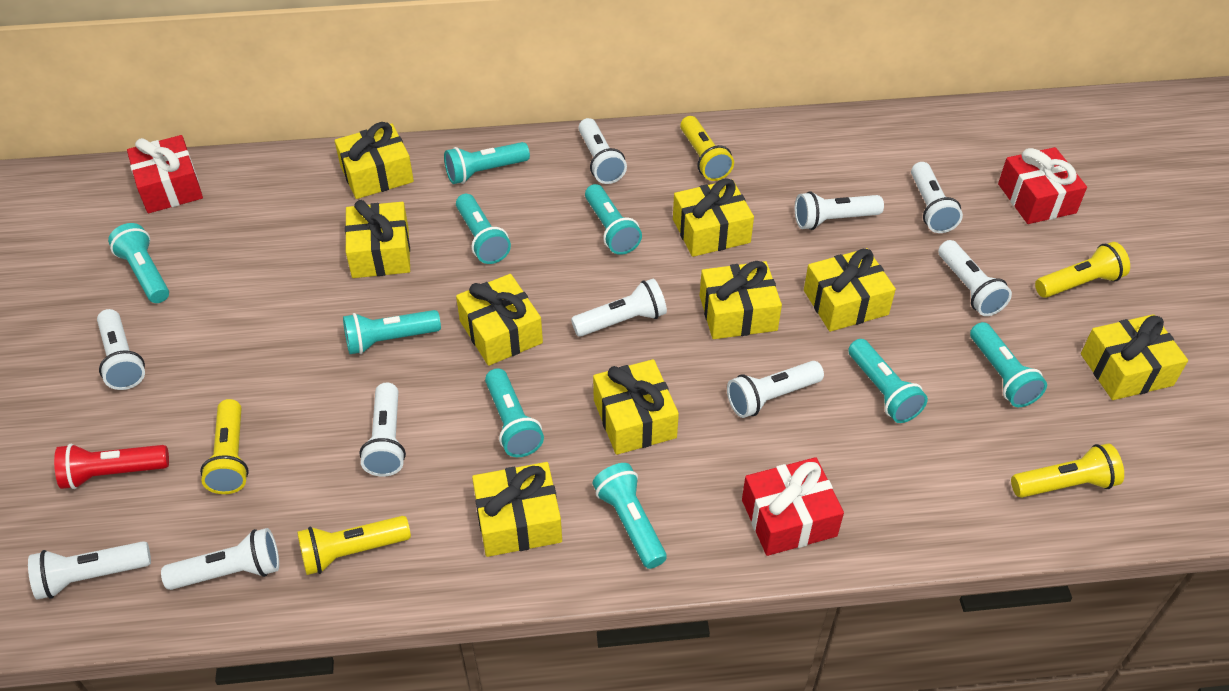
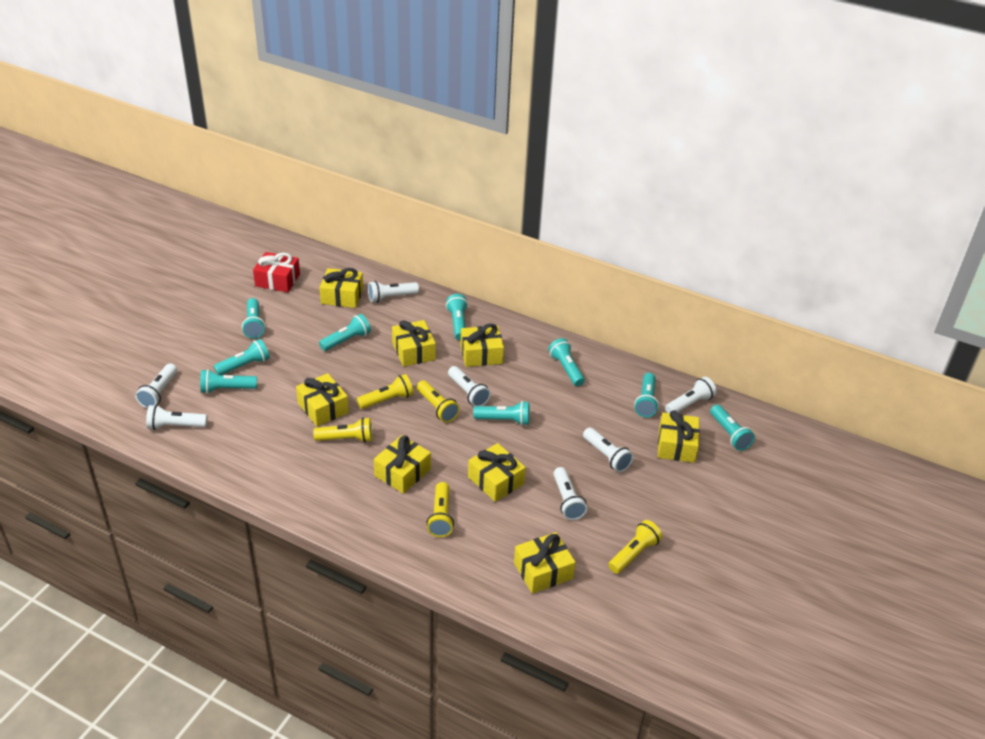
red flashlight: 1 -> 0
red gift: 3 -> 1
white flashlight: 10 -> 7
yellow gift: 9 -> 8

